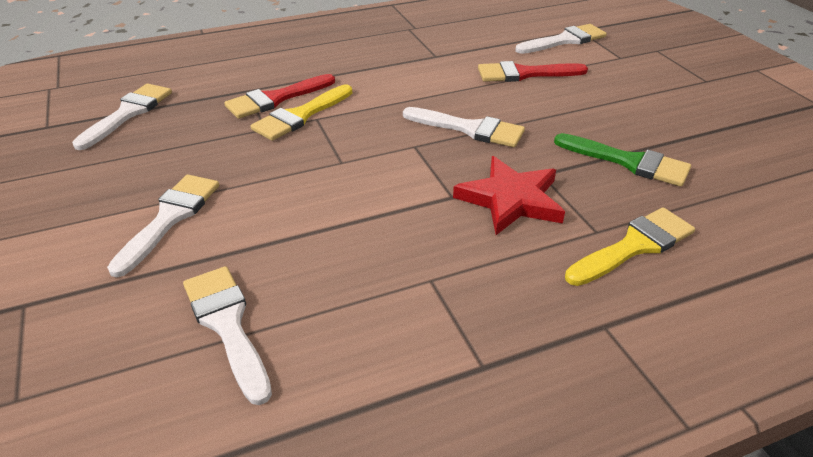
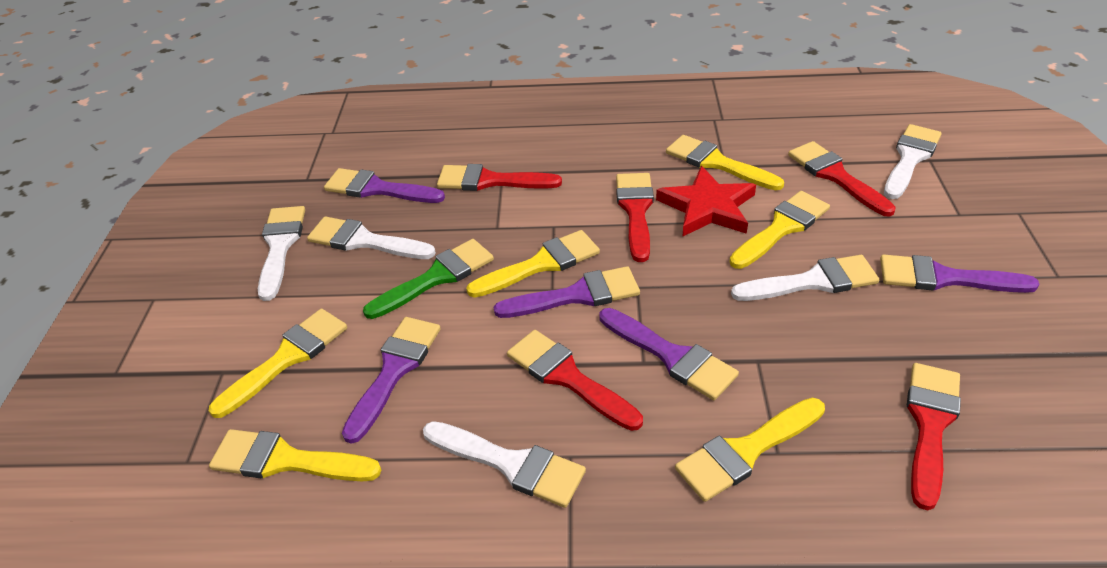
purple brush: 0 -> 5
red brush: 2 -> 5
yellow brush: 2 -> 6

